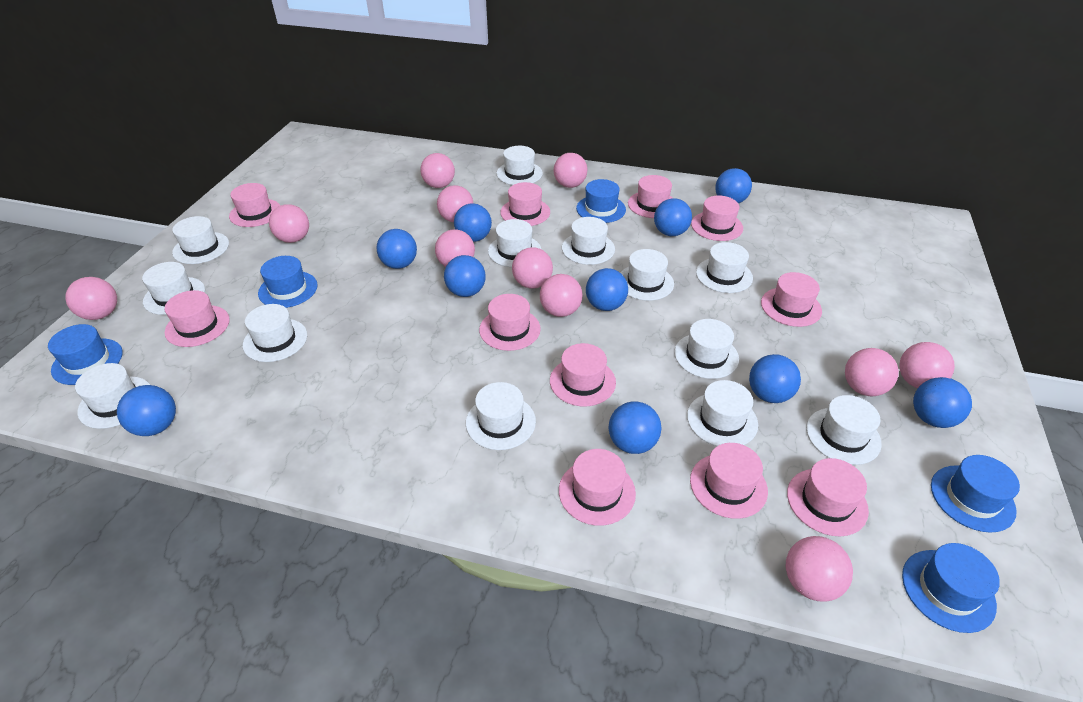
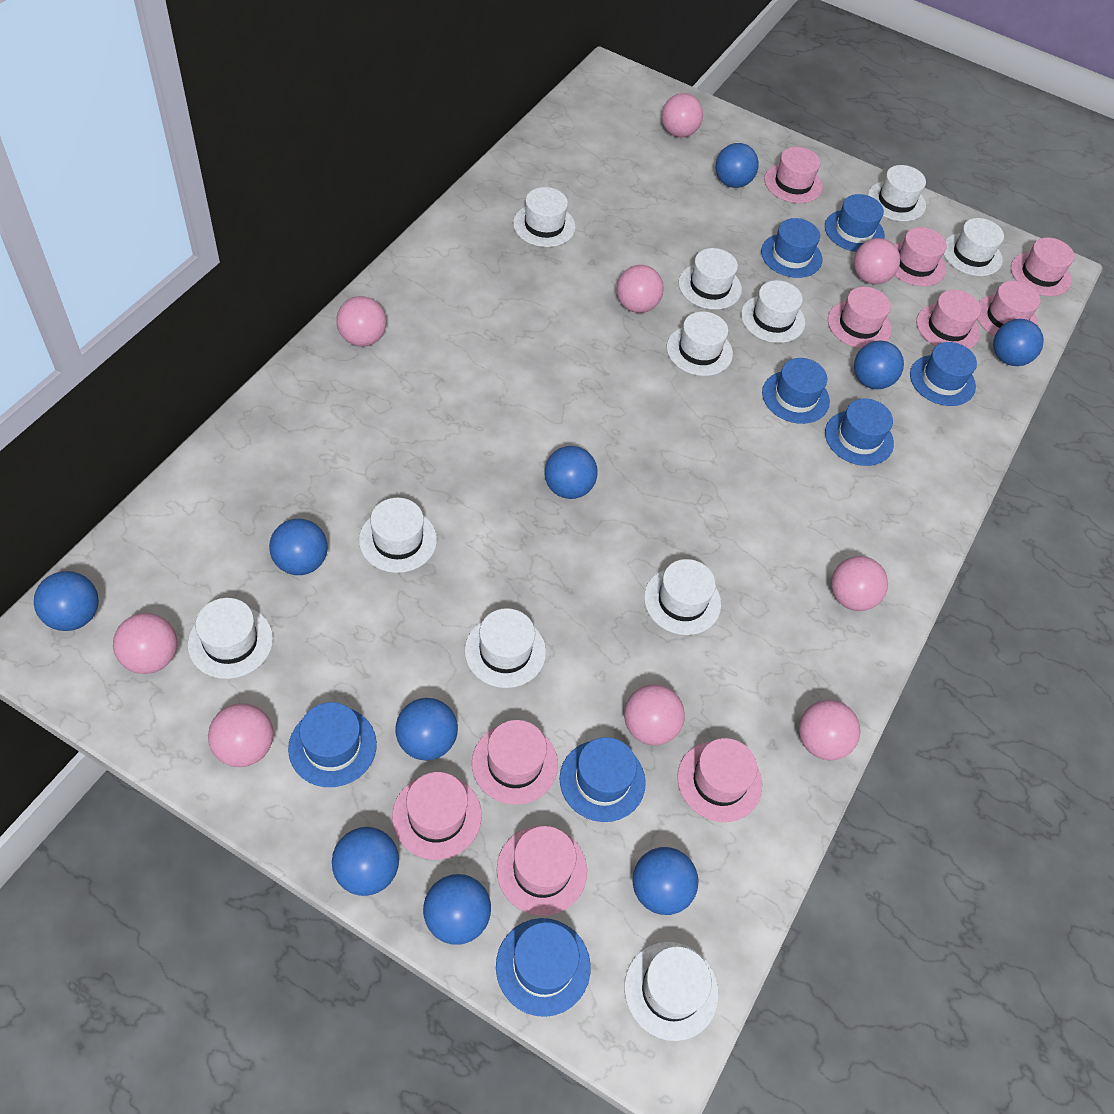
blue hat: 5 -> 8
pink ball: 11 -> 9
pink hat: 11 -> 10
white hat: 13 -> 11

